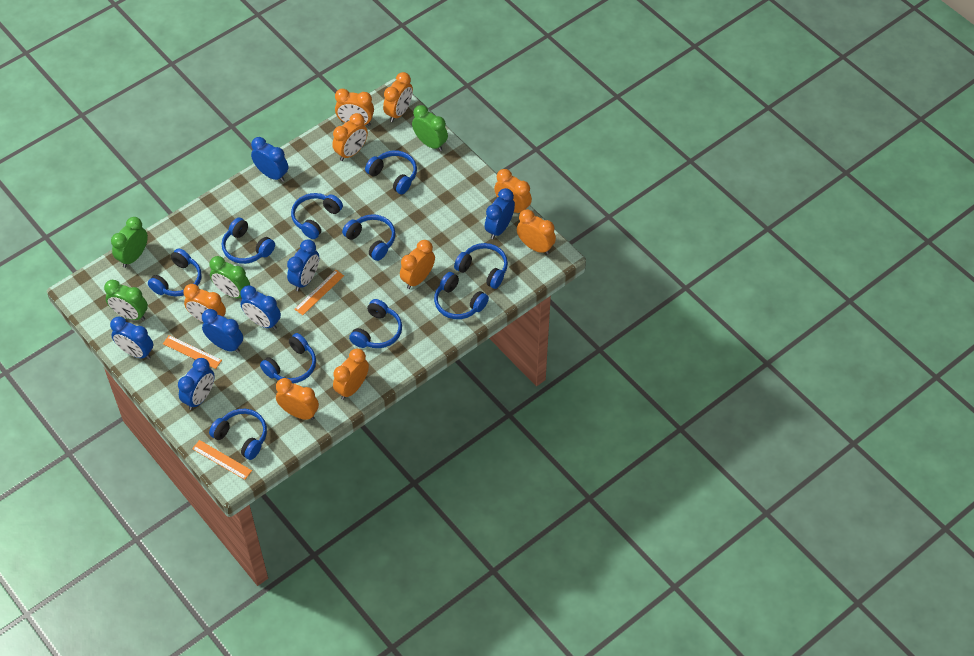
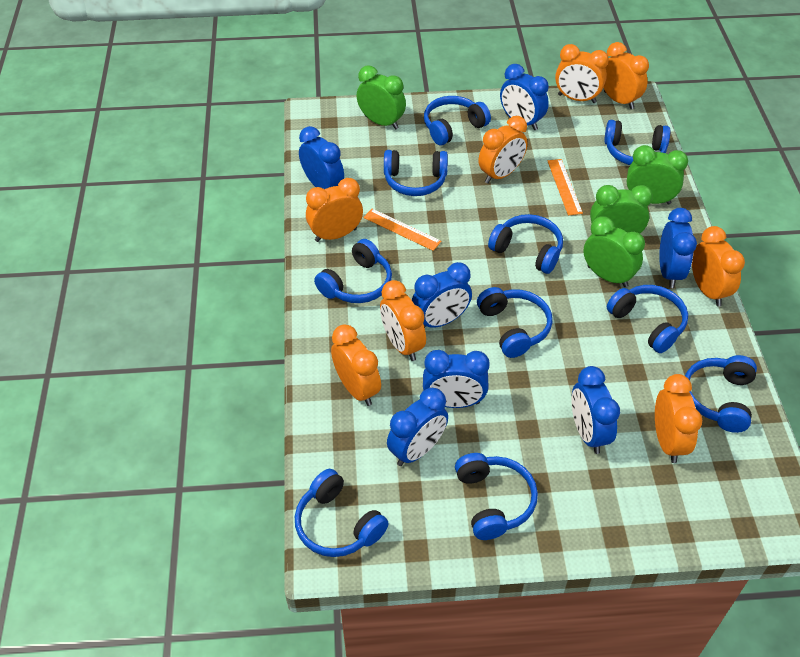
orange clock: 9 -> 8
orange ruler: 3 -> 2

